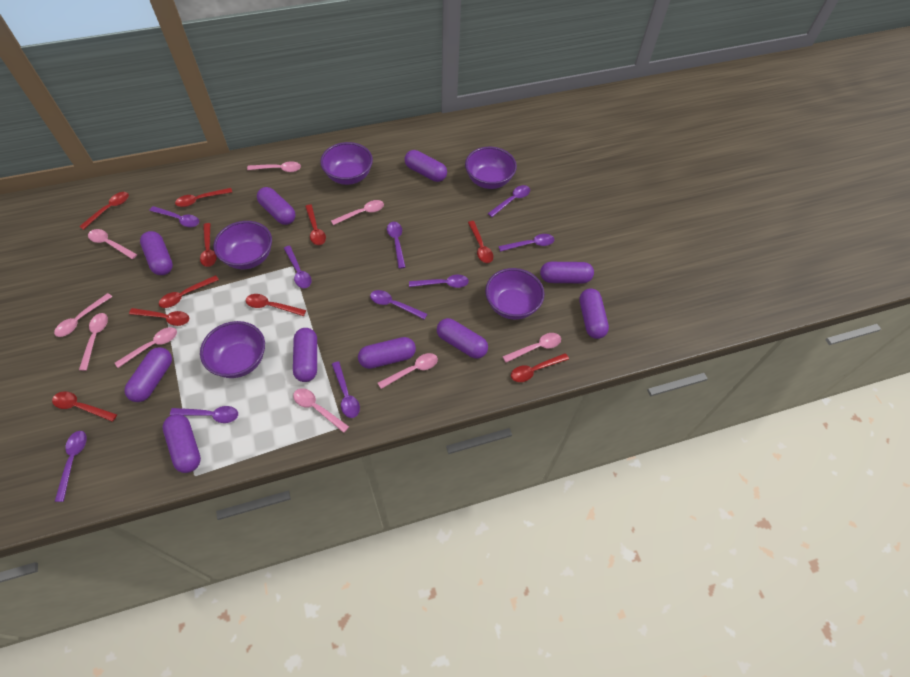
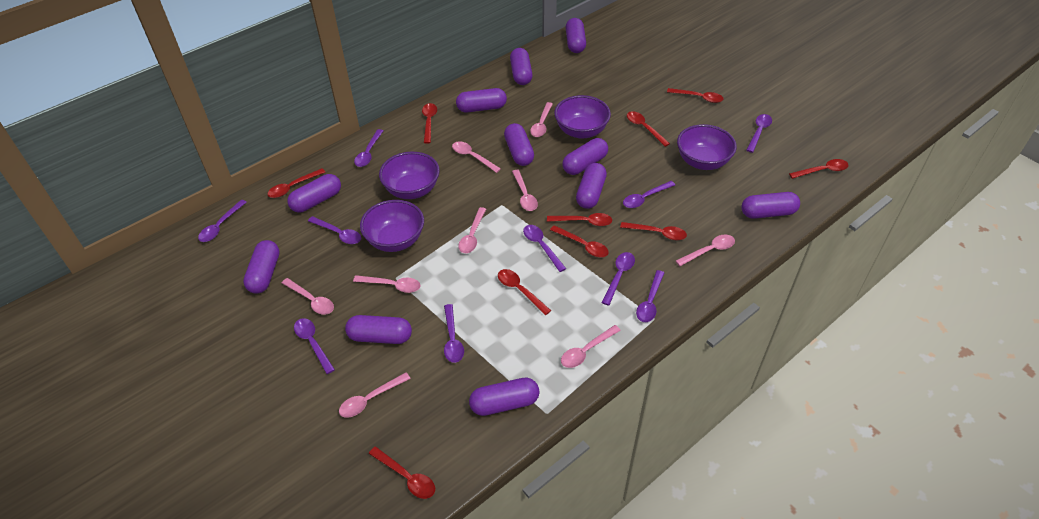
purple bowl: 5 -> 4
purple capsule: 10 -> 11

